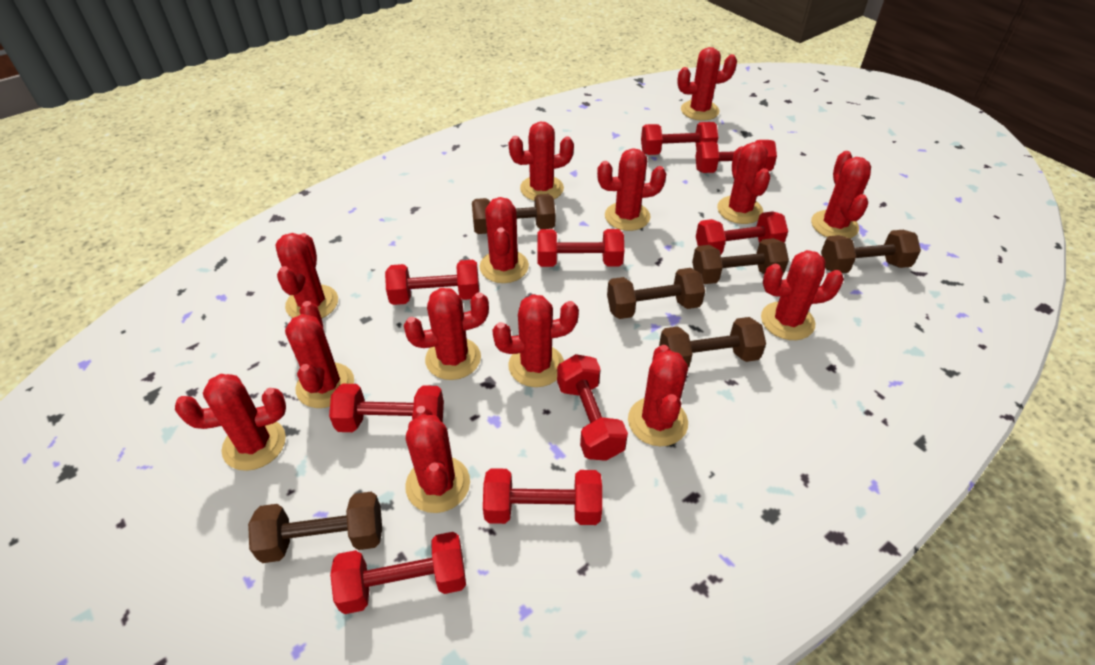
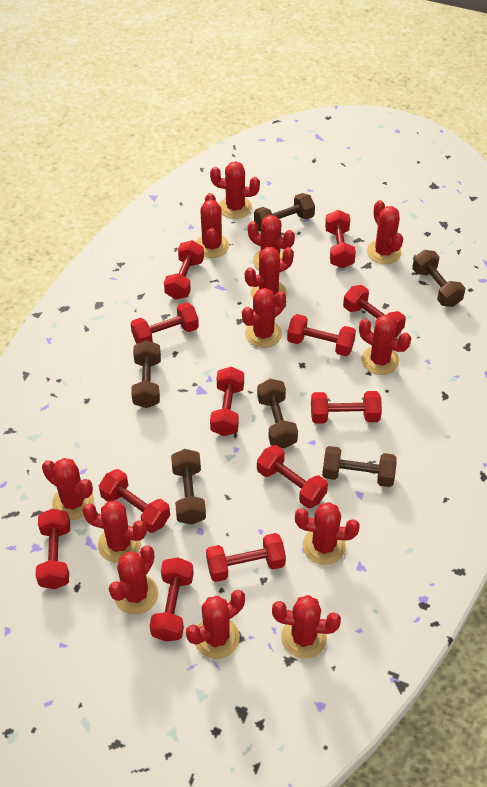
red cactus: 14 -> 13
red dumbbell: 9 -> 12

